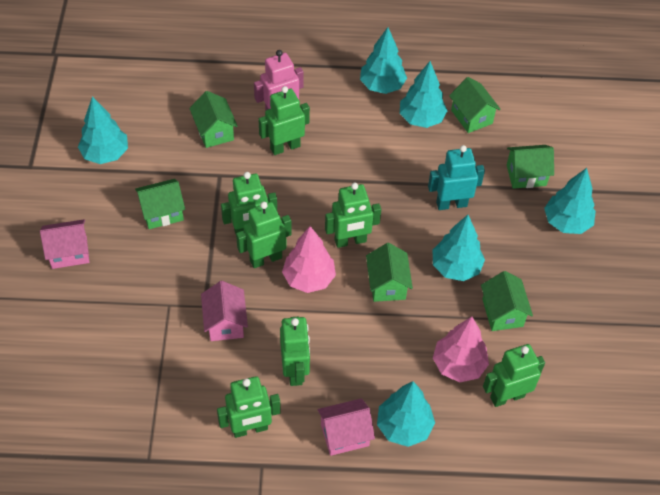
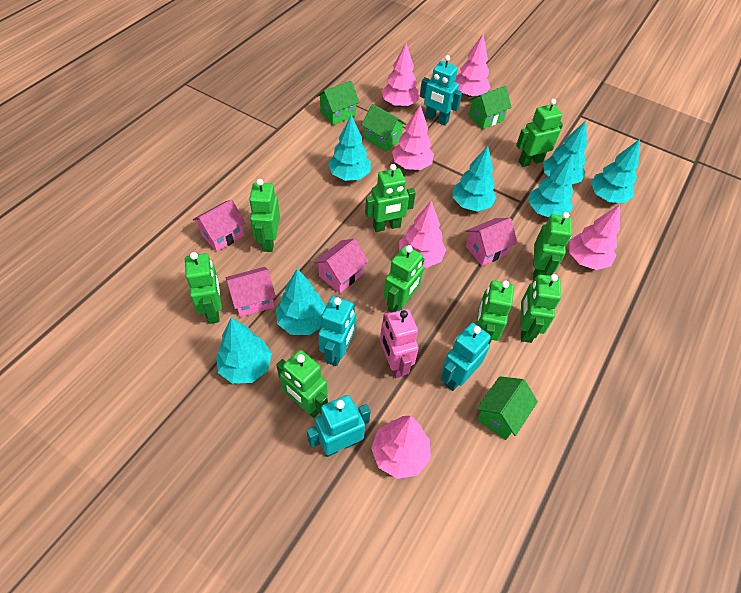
green house: 6 -> 4
green robot: 7 -> 9
pink house: 3 -> 4
pink tree: 2 -> 6
turquoise robot: 1 -> 4
turquoise tree: 6 -> 7

